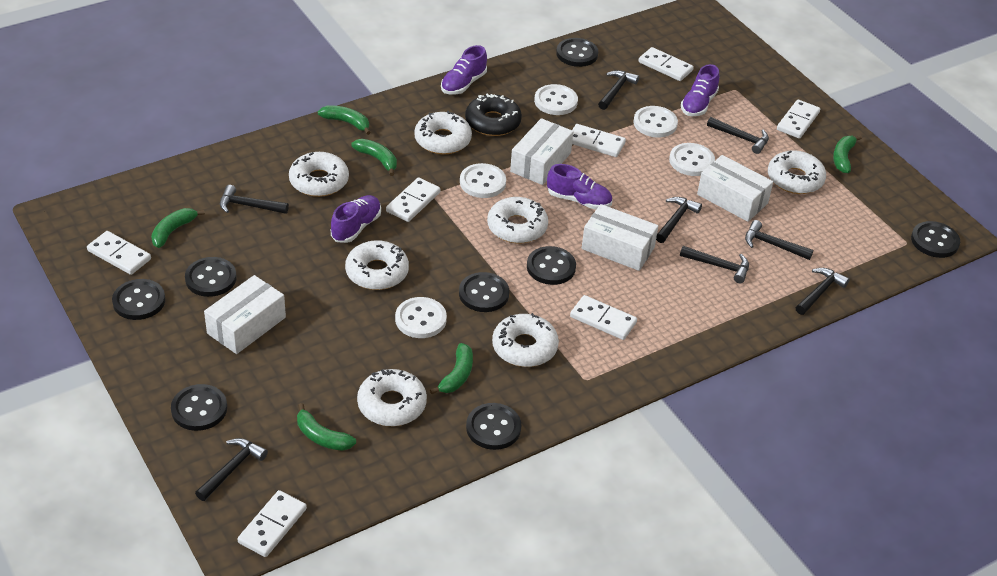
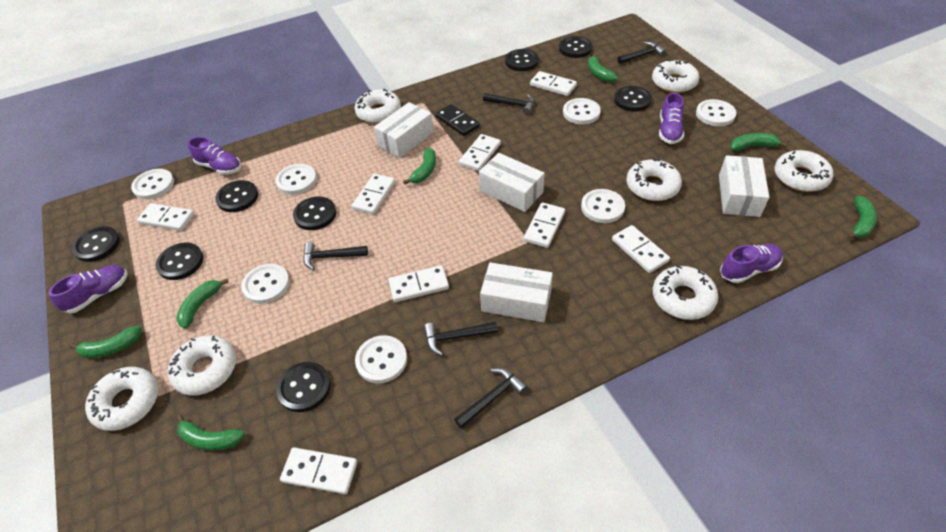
black domino: 0 -> 1
black donut: 1 -> 0
black hammer: 8 -> 5
green banana: 6 -> 7
white button: 5 -> 7
white domino: 7 -> 8

